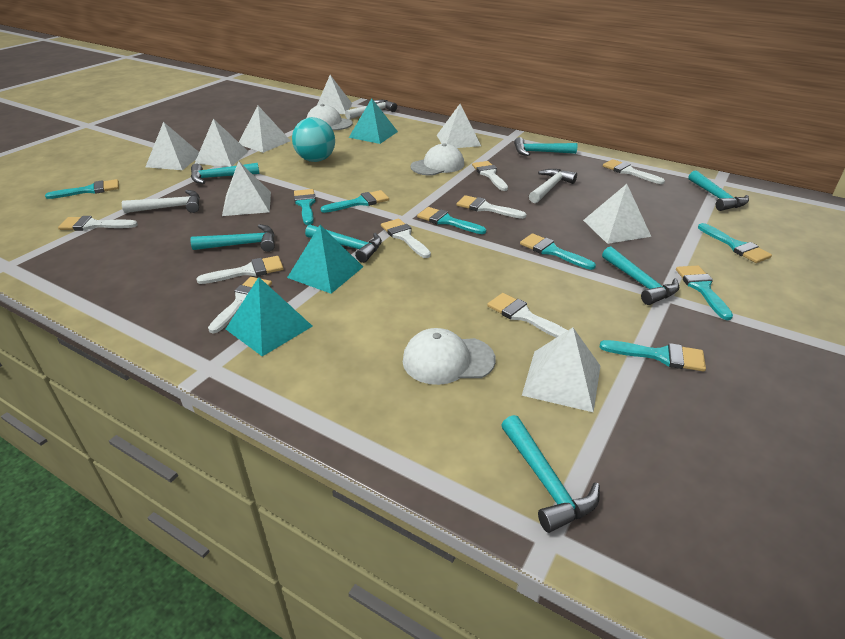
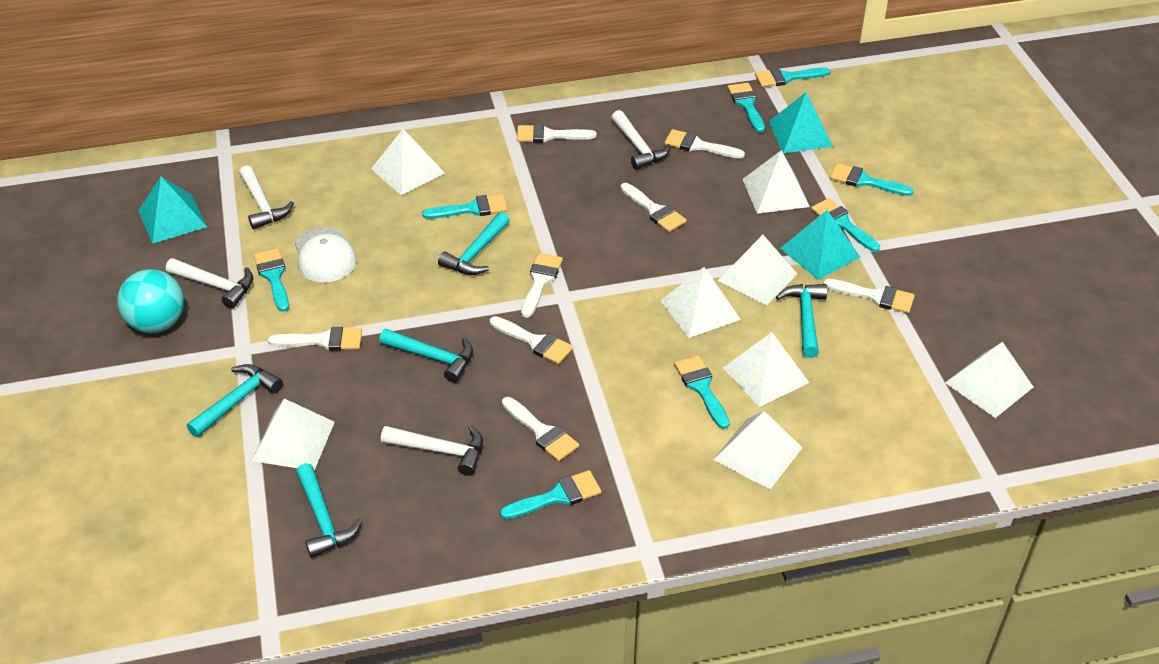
turquoise hammer: 7 -> 5
white cap: 3 -> 1
white hammer: 3 -> 4

